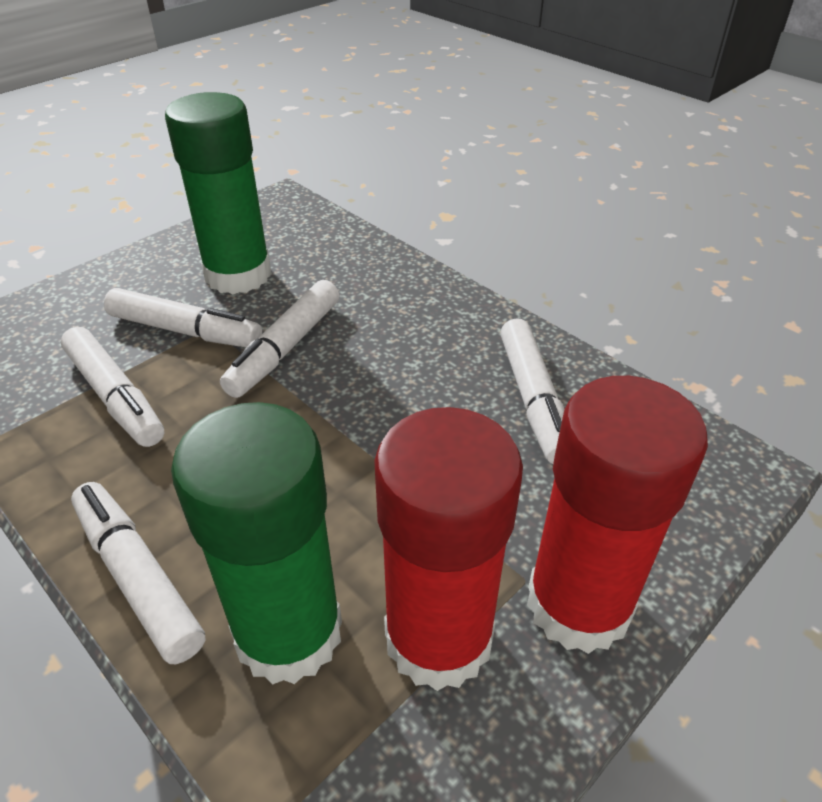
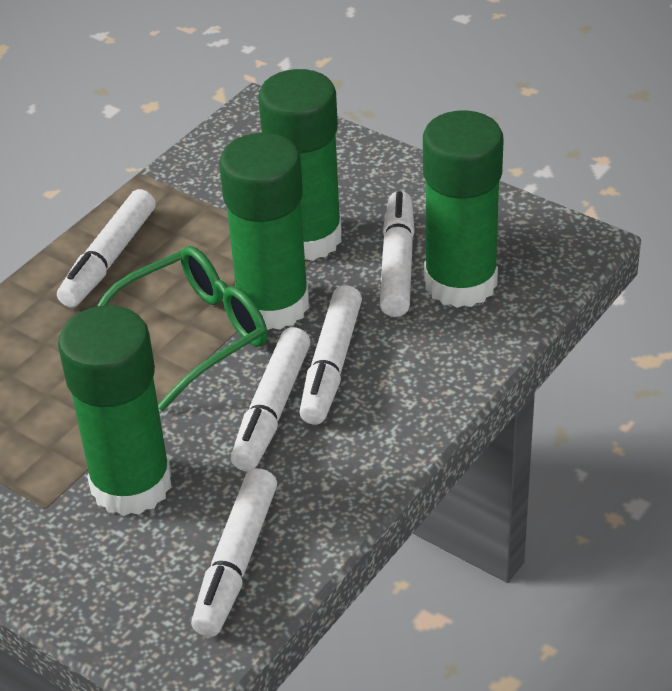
green glasses: 0 -> 1
green glue stick: 2 -> 4
red glue stick: 2 -> 0

